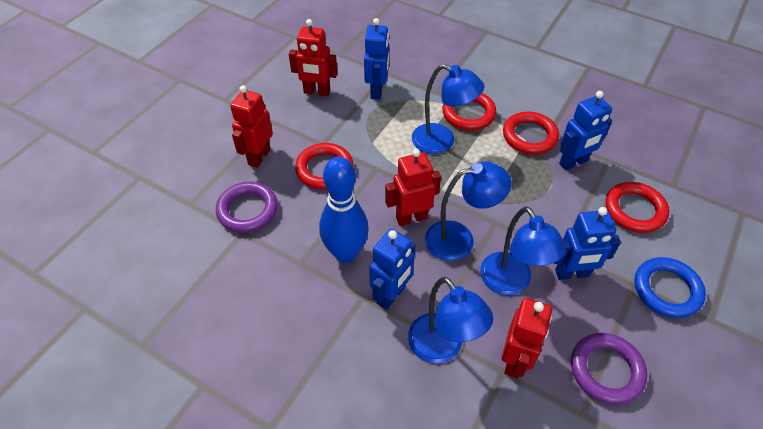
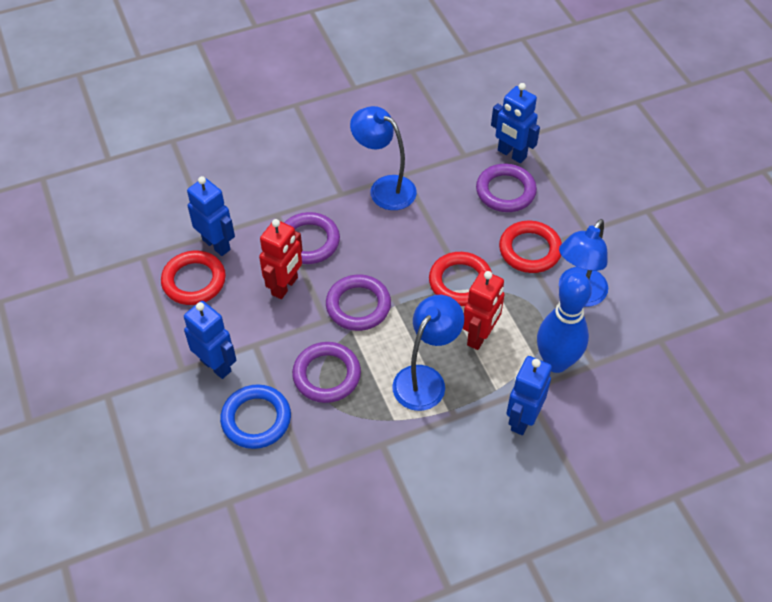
blue lamp: 4 -> 3
purple ring: 2 -> 4
red ring: 4 -> 3
red robot: 4 -> 2

